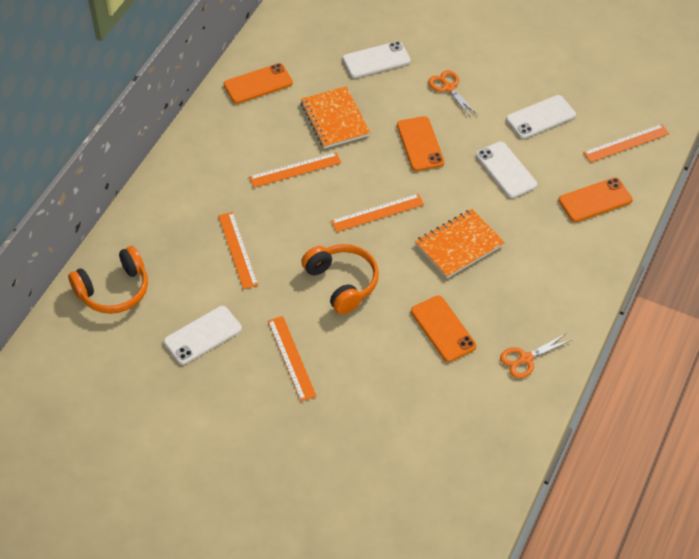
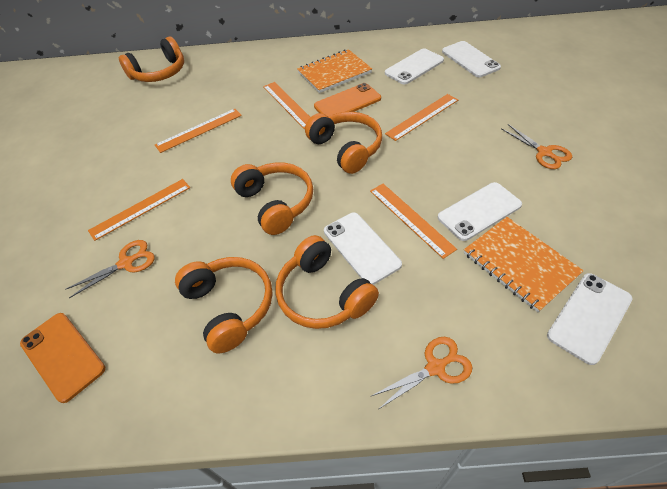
orange headphones: 2 -> 5
orange phone: 4 -> 2
orange scissors: 2 -> 3
white phone: 4 -> 5

